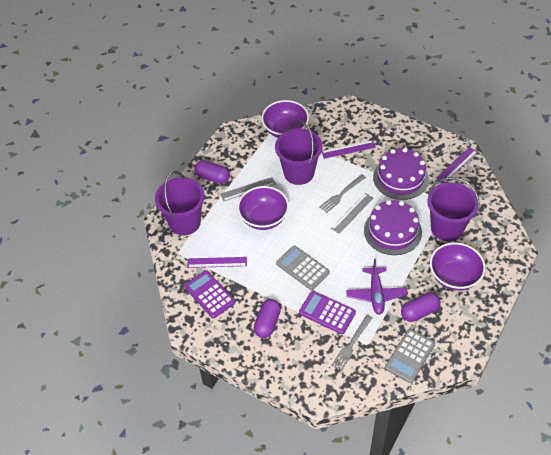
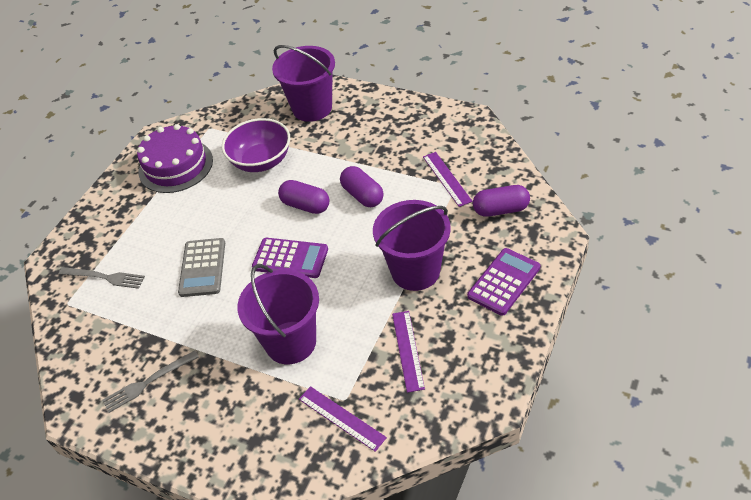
grey calculator: 2 -> 1
grey ruler: 2 -> 0
purple bowl: 3 -> 1
purple cake: 2 -> 1
purple plane: 1 -> 0

